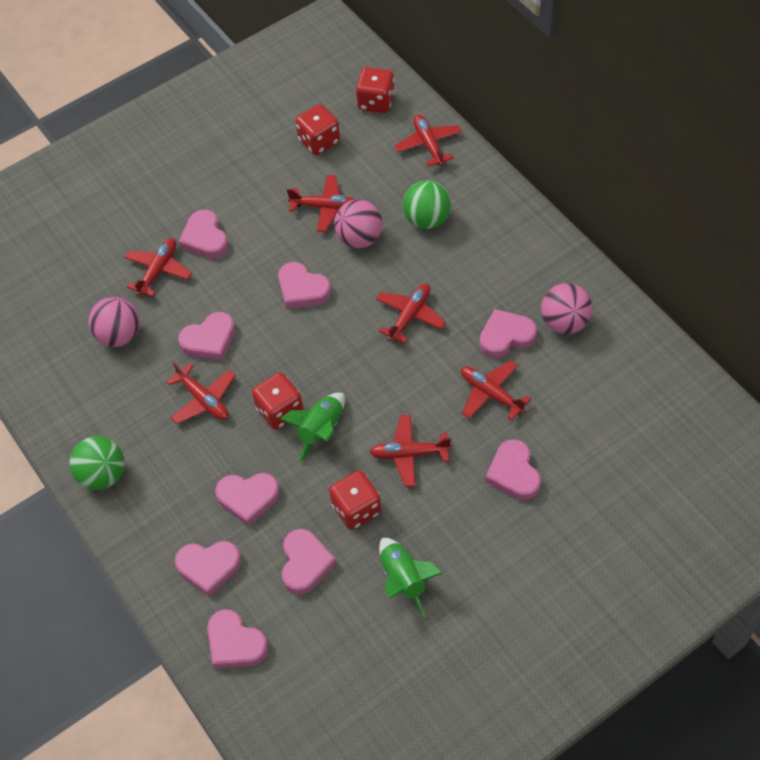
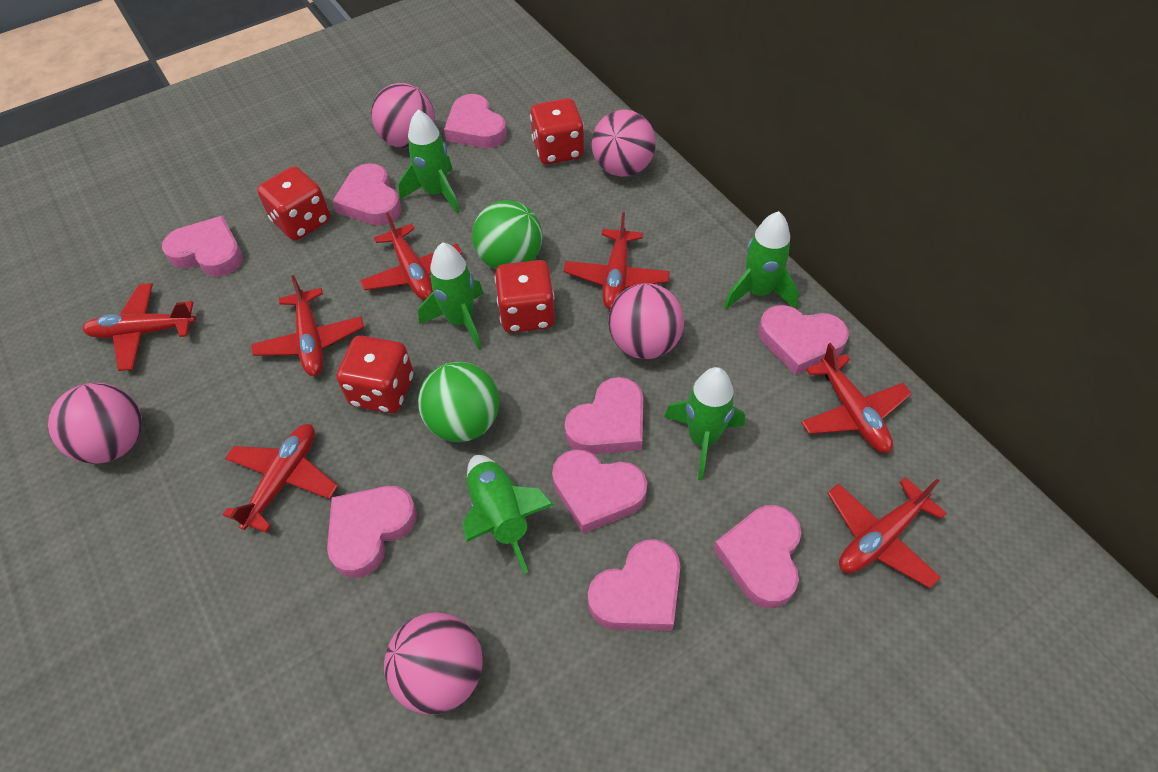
green rocket: 2 -> 5
pink ball: 3 -> 5

